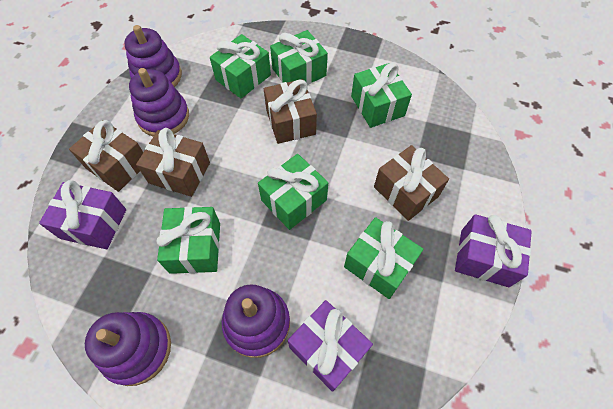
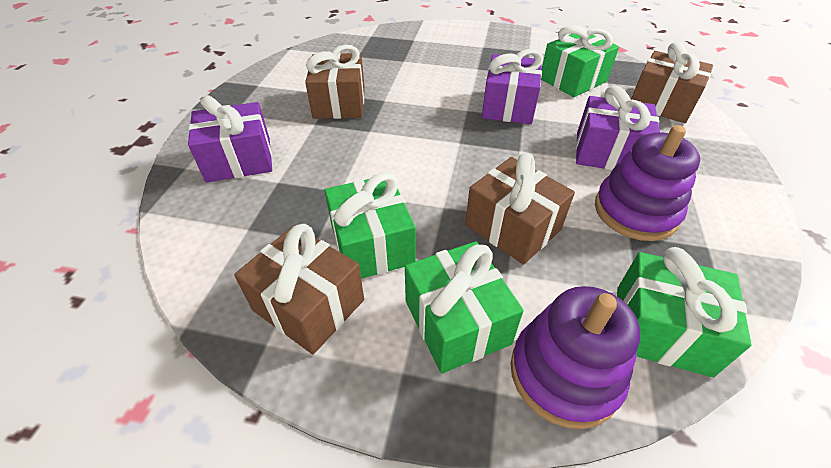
green gift: 6 -> 4
purple stacking toy: 4 -> 2

